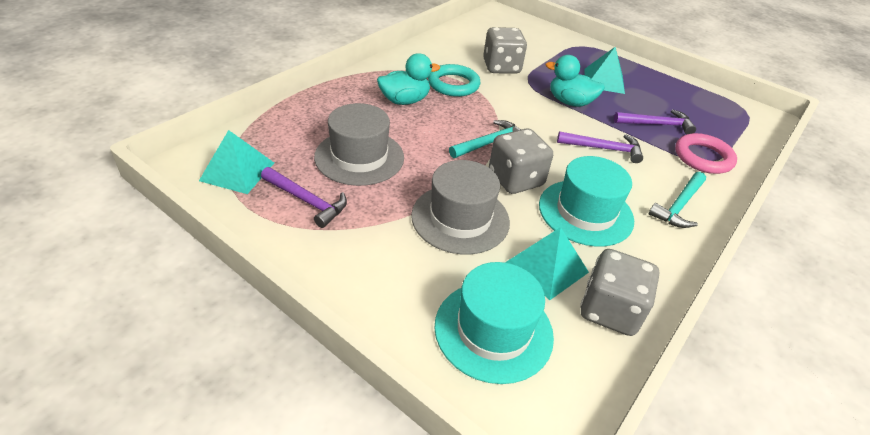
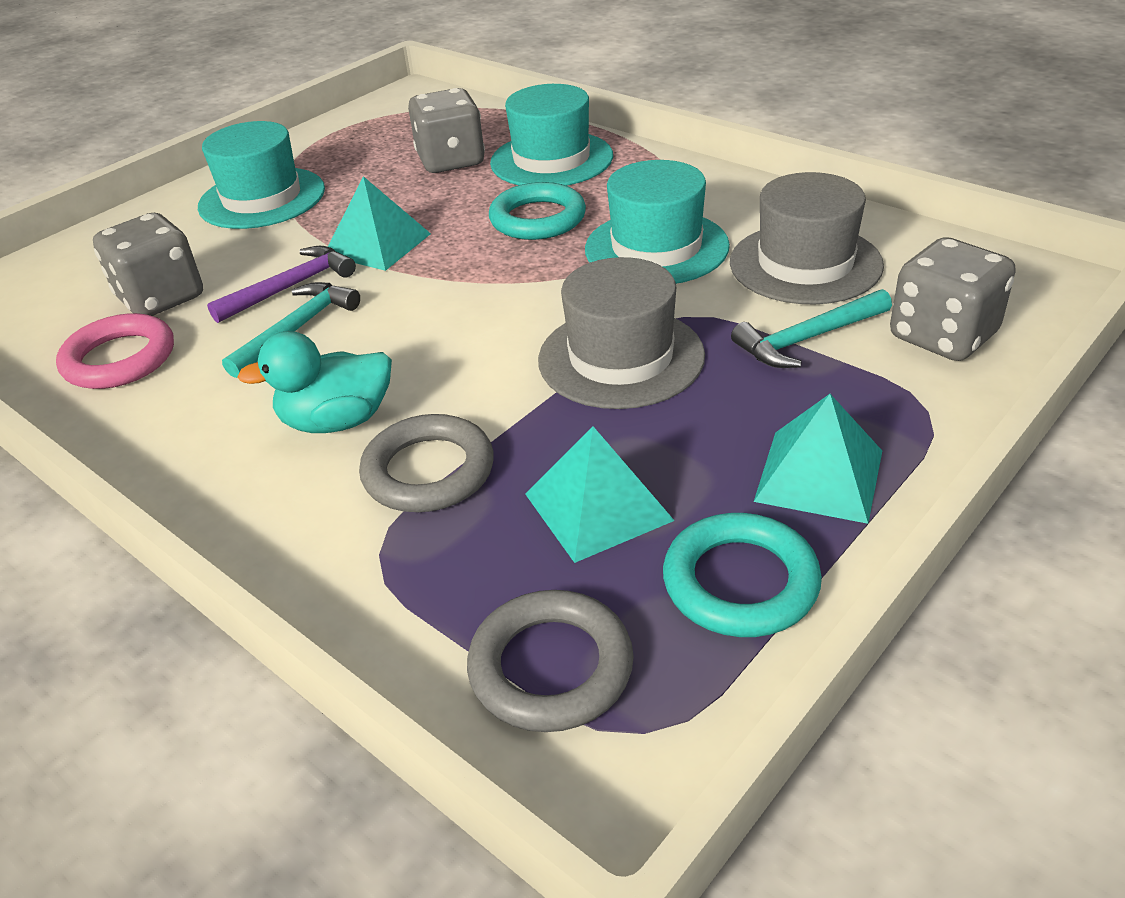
grey ring: 0 -> 2
purple hammer: 3 -> 1
turquoise duck: 2 -> 1
turquoise hat: 2 -> 3
turquoise ring: 1 -> 2

